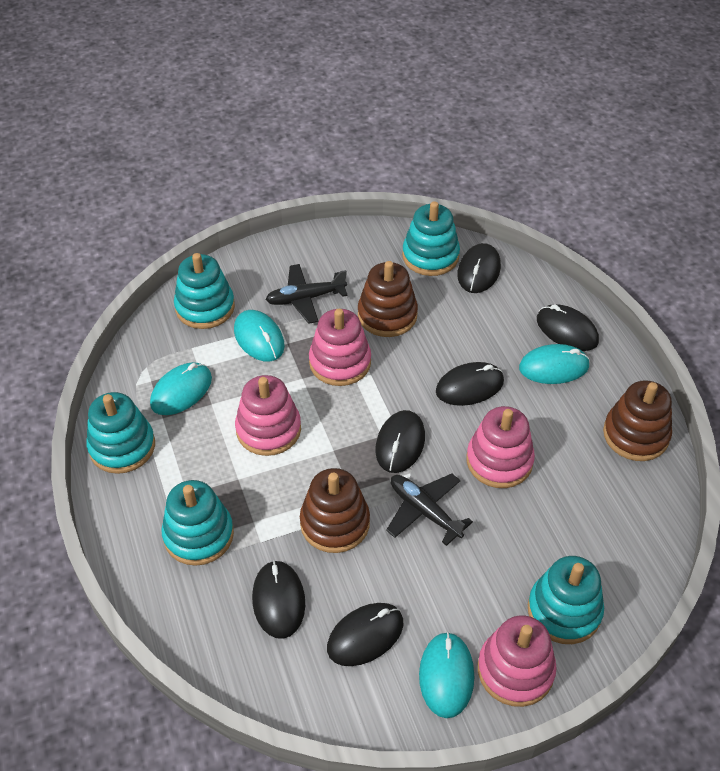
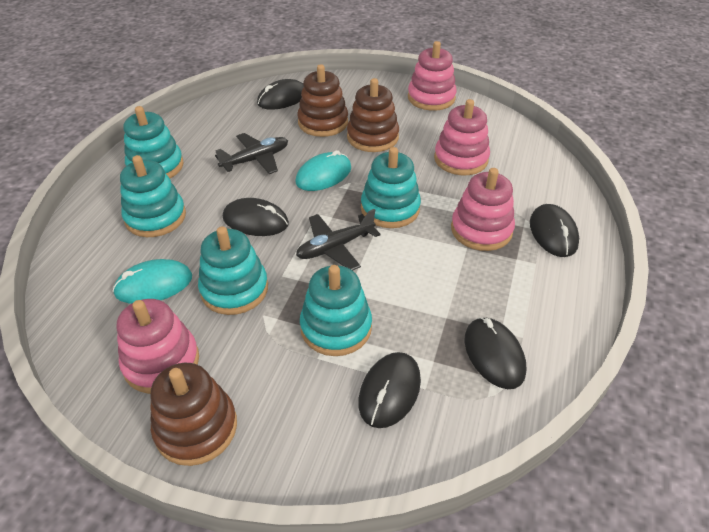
black mouse: 6 -> 5
turquoise mouse: 4 -> 2

